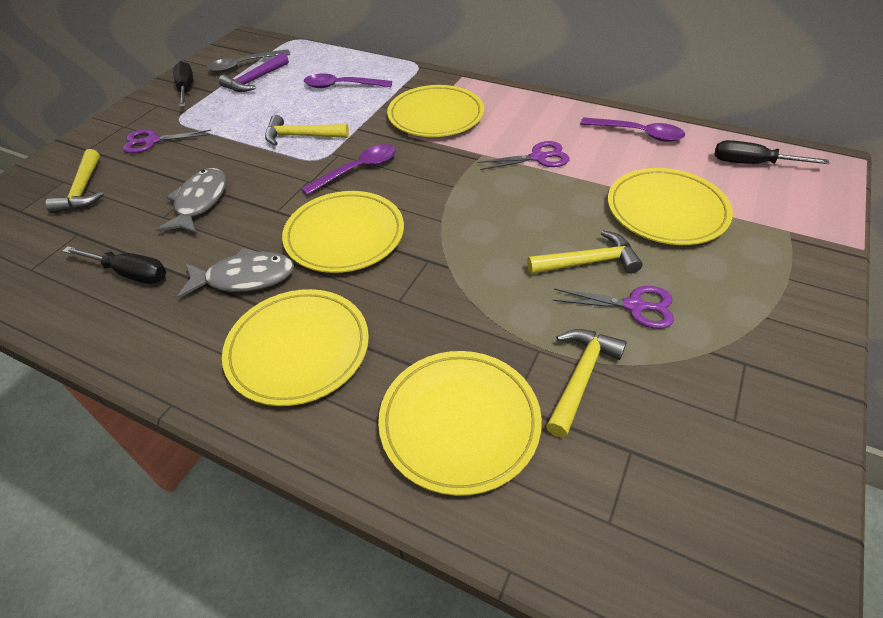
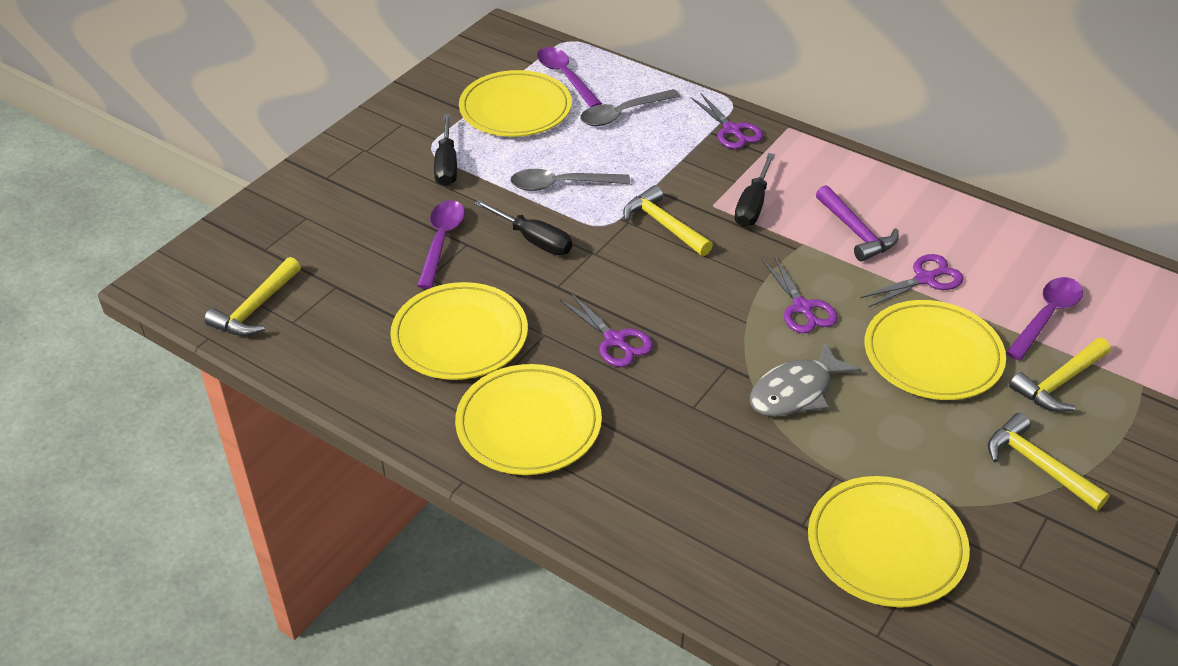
grey fish: 2 -> 1
grey spoon: 1 -> 2
purple scissors: 3 -> 4

